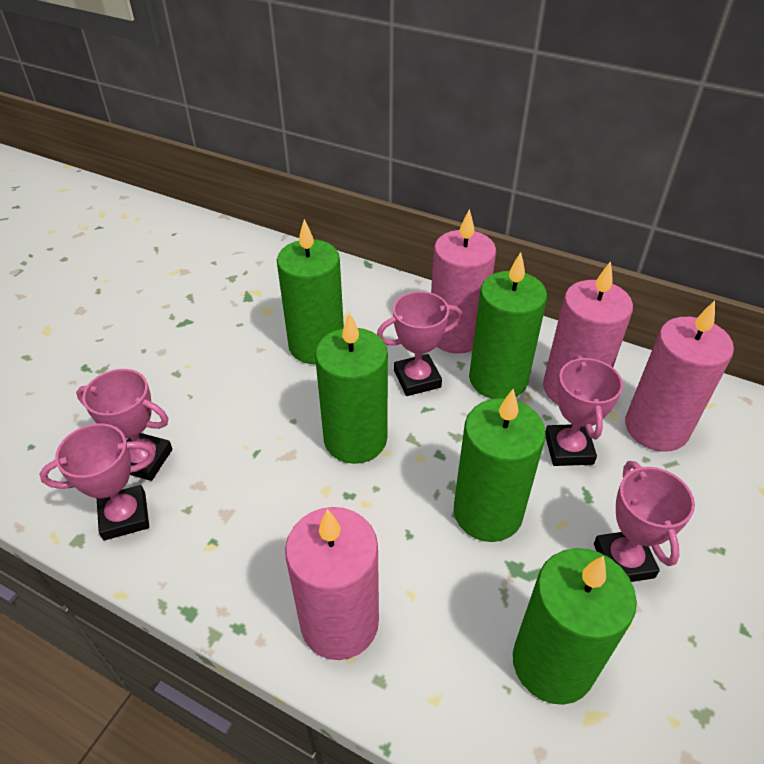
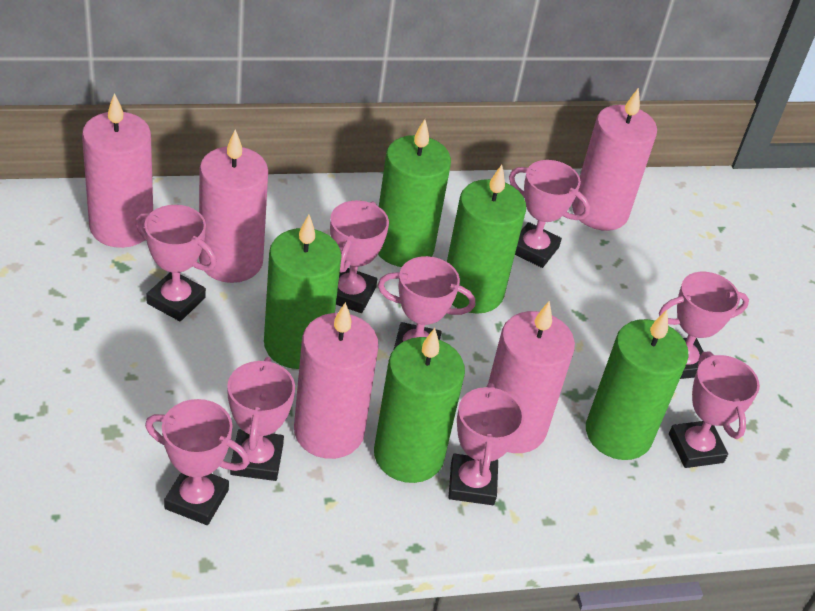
pink candle: 4 -> 5
pink trophy: 5 -> 9

